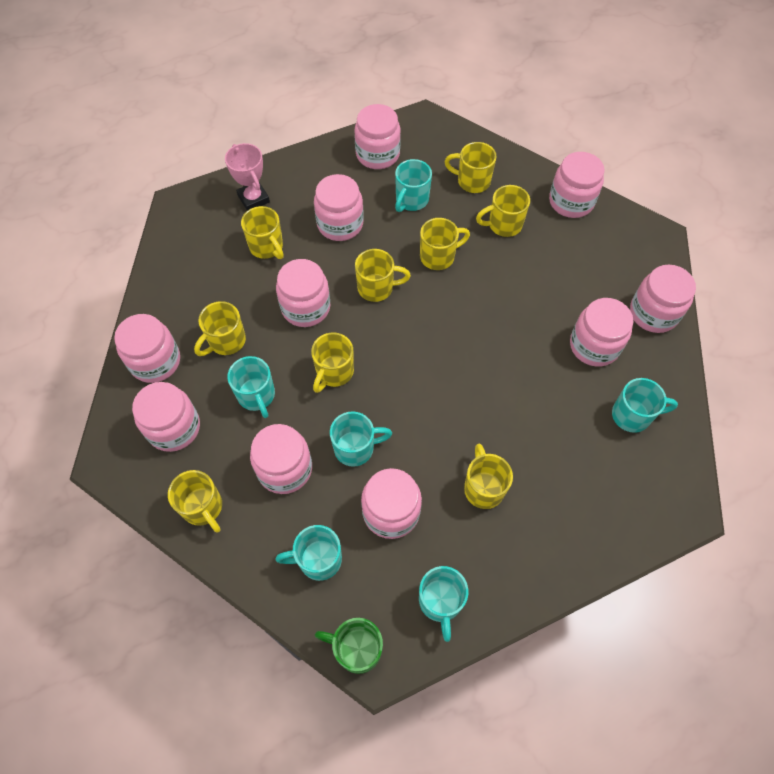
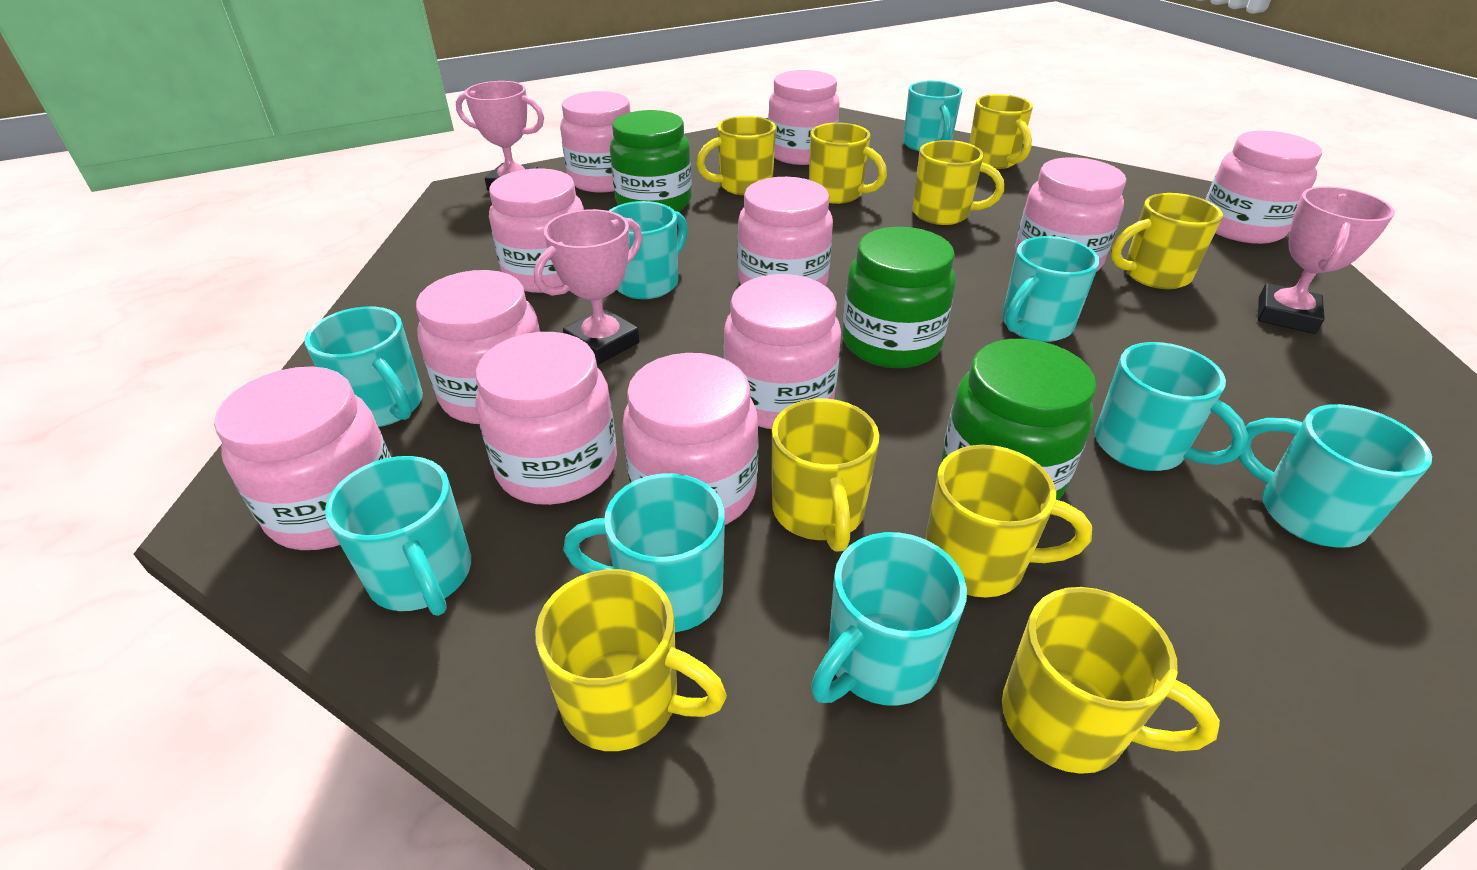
green jar: 0 -> 3
green mug: 1 -> 0
pink jar: 10 -> 11
pink trophy: 1 -> 3
turquoise mug: 6 -> 9

